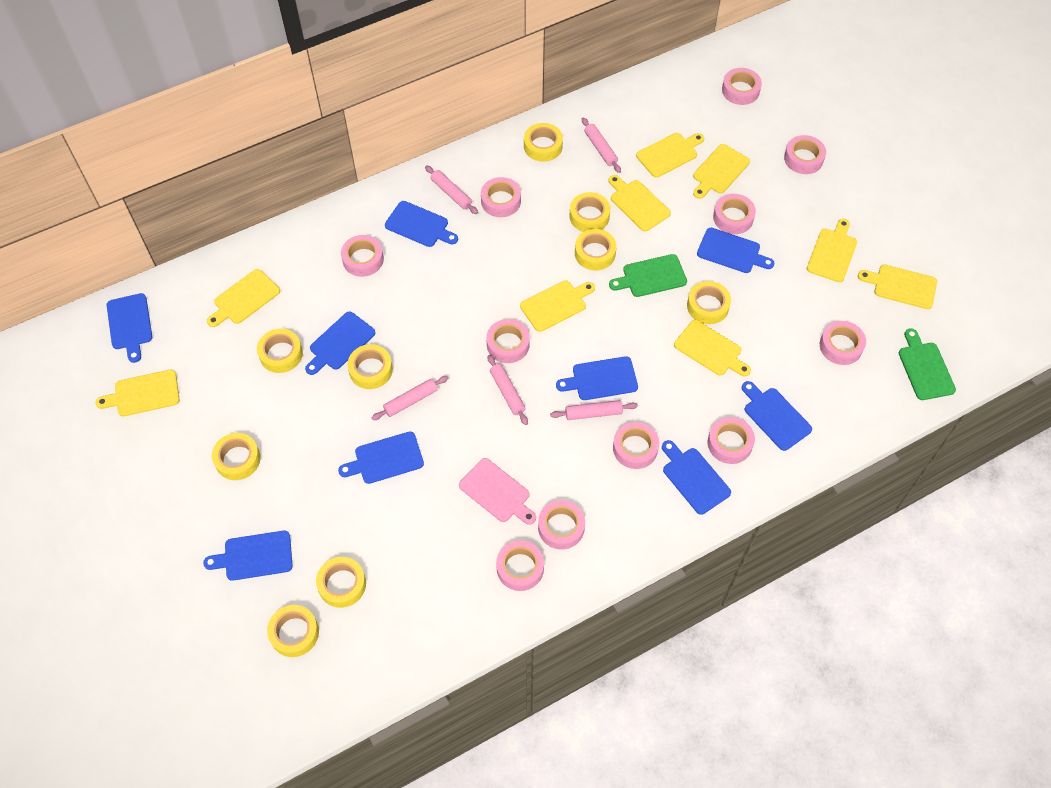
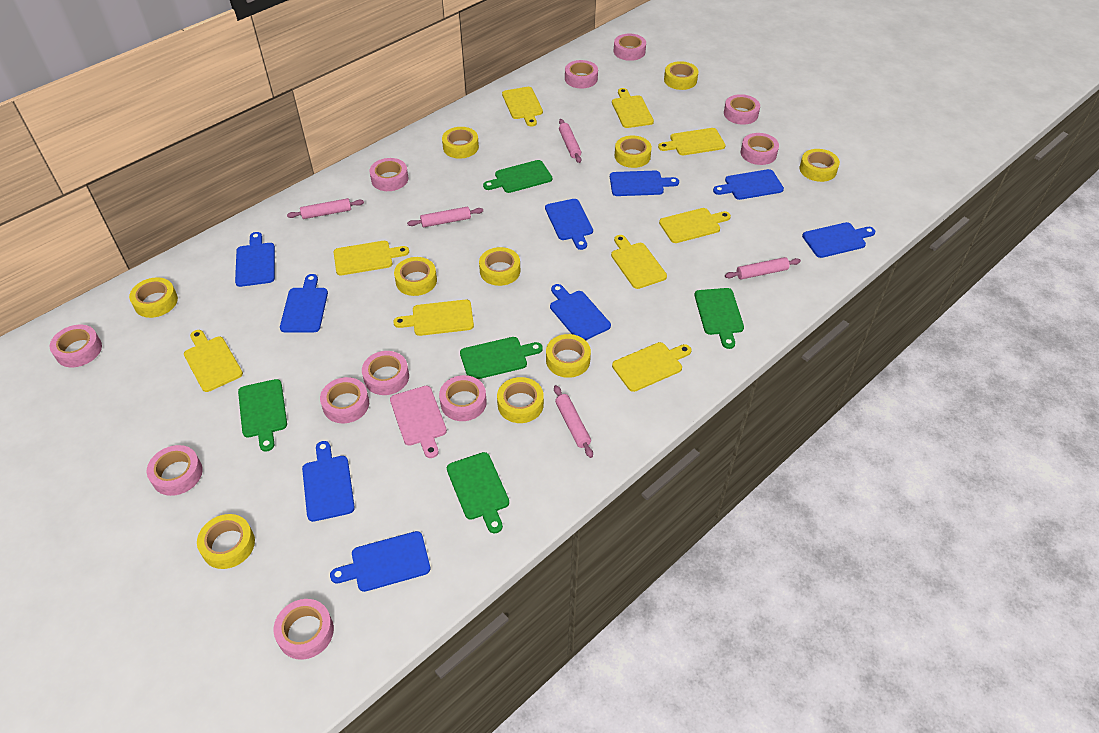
green cutting board: 2 -> 5
yellow tape: 9 -> 10

